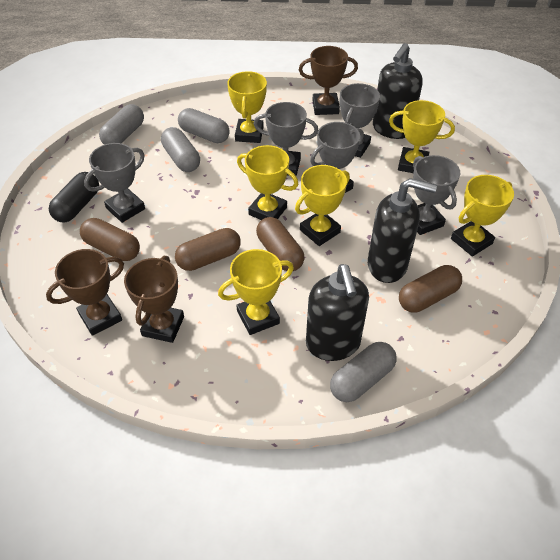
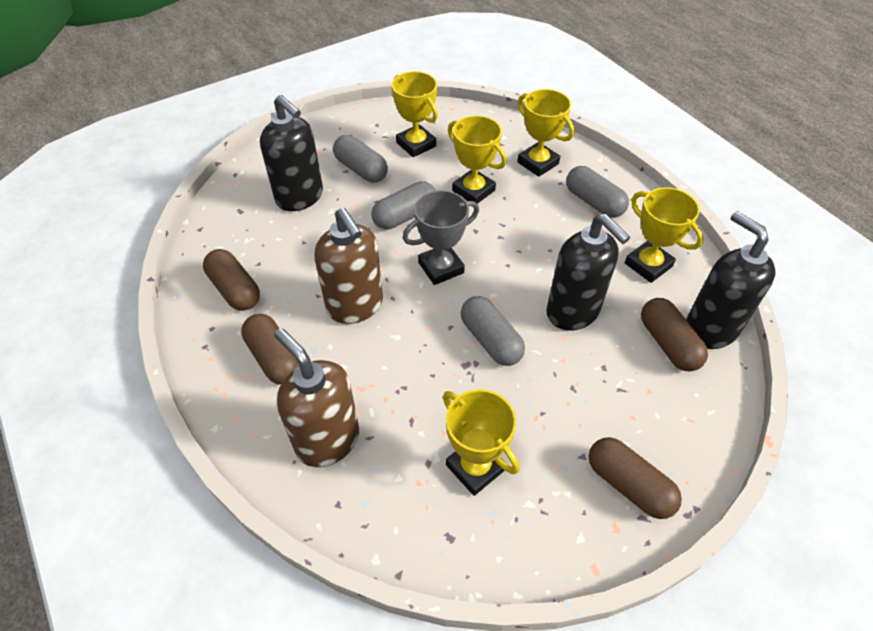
black capsule: 1 -> 0
brown soap dispenser: 0 -> 2
brown trophy: 3 -> 0
grey trophy: 5 -> 1
yellow trophy: 6 -> 5

